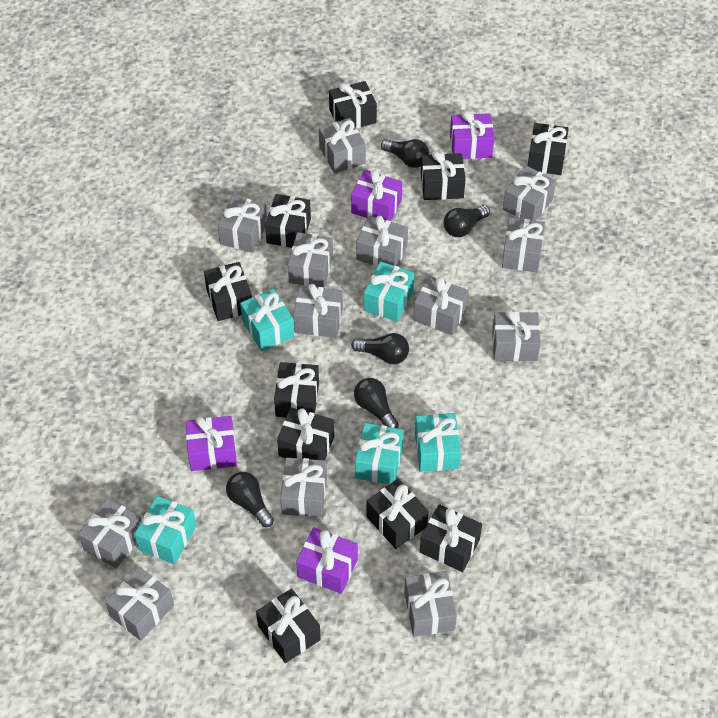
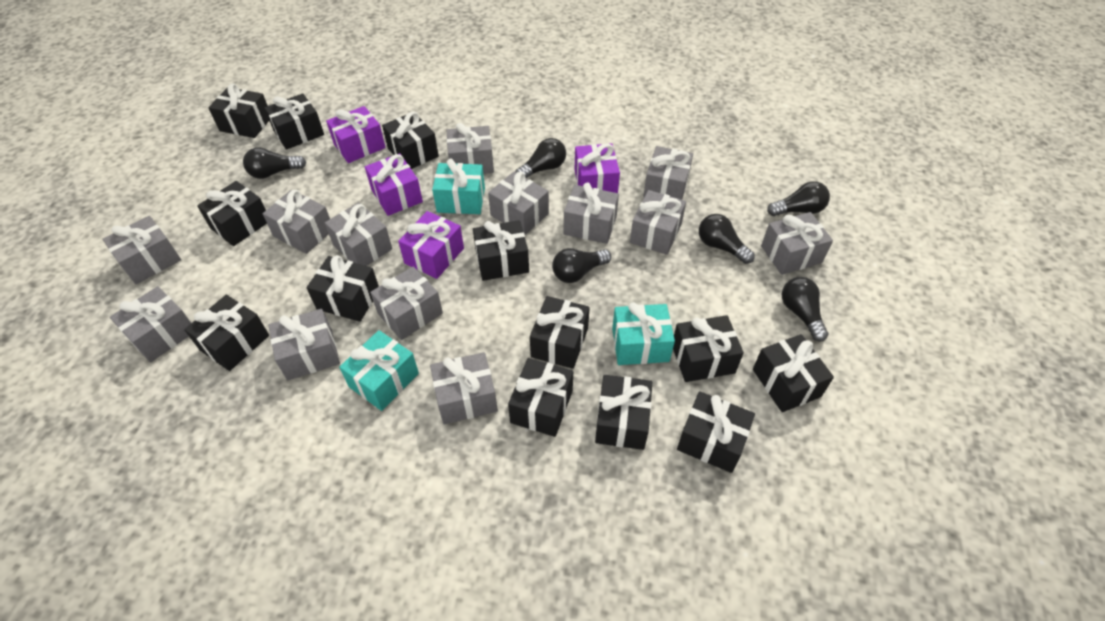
black gift: 10 -> 13
black light bulb: 5 -> 6
turquoise gift: 5 -> 3

